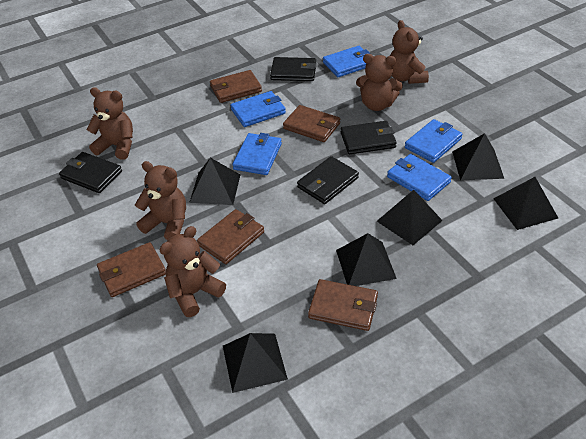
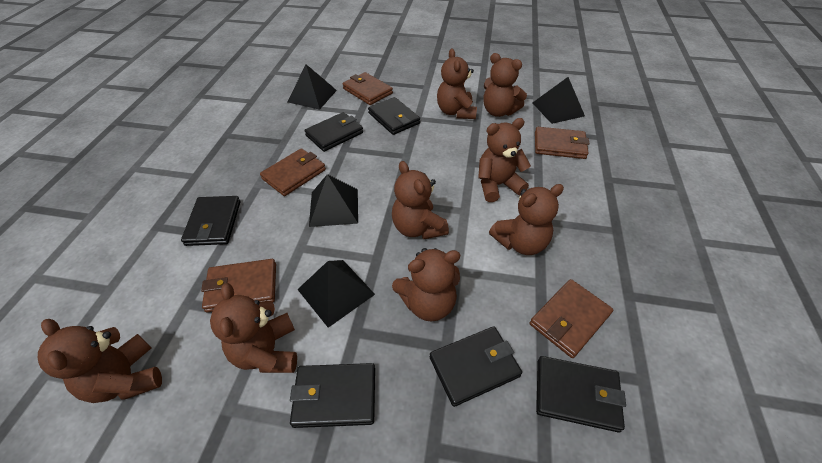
black pyramid: 6 -> 4
black wallet: 4 -> 6
blue wallet: 5 -> 0
brown teddy bear: 5 -> 8

